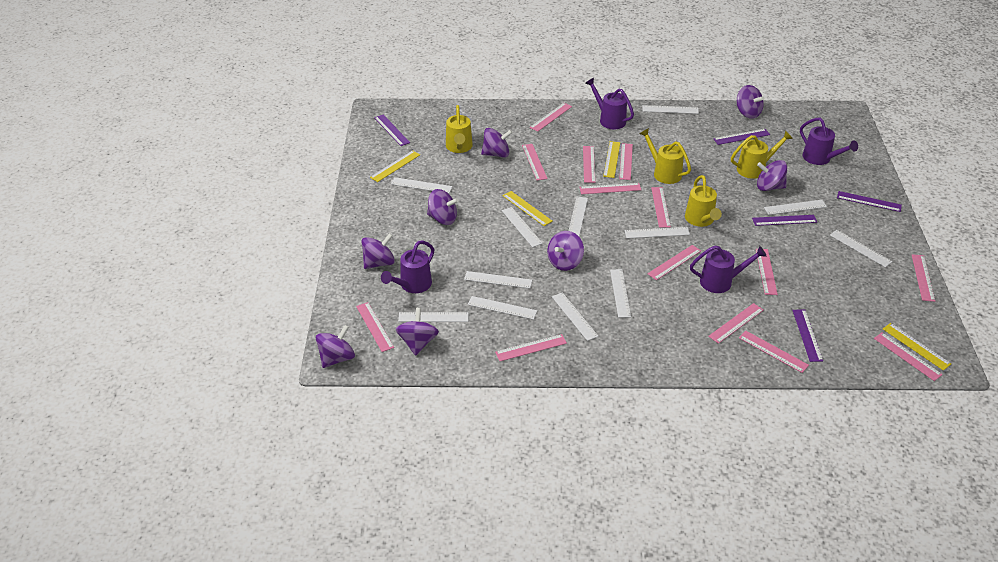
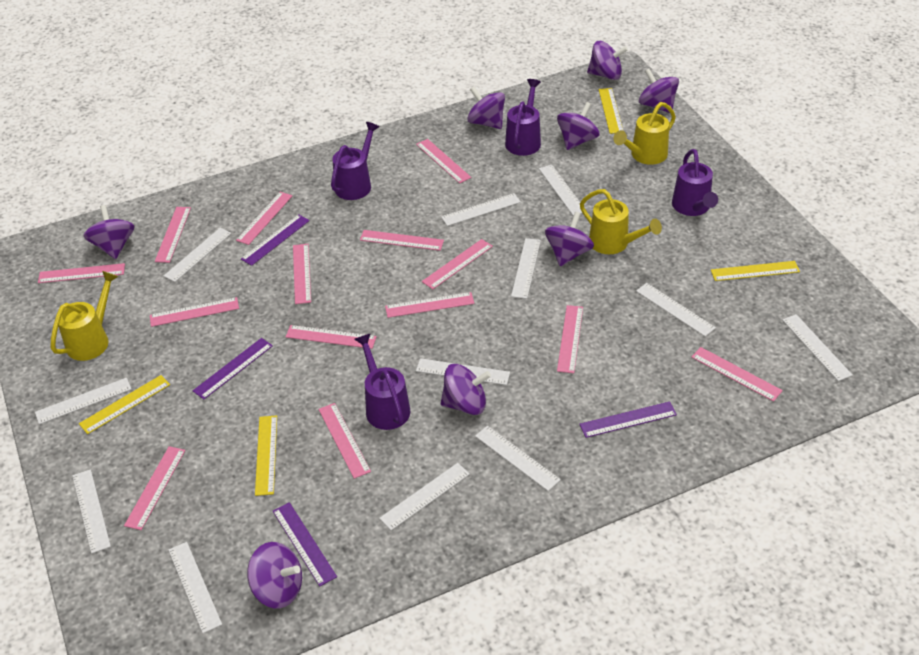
purple ruler: 5 -> 4
yellow watering can: 4 -> 3

